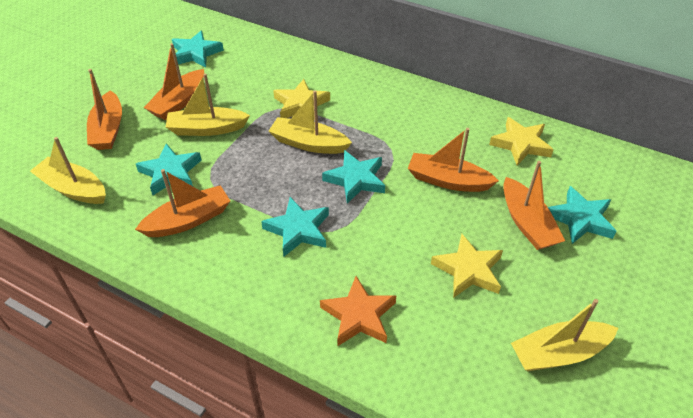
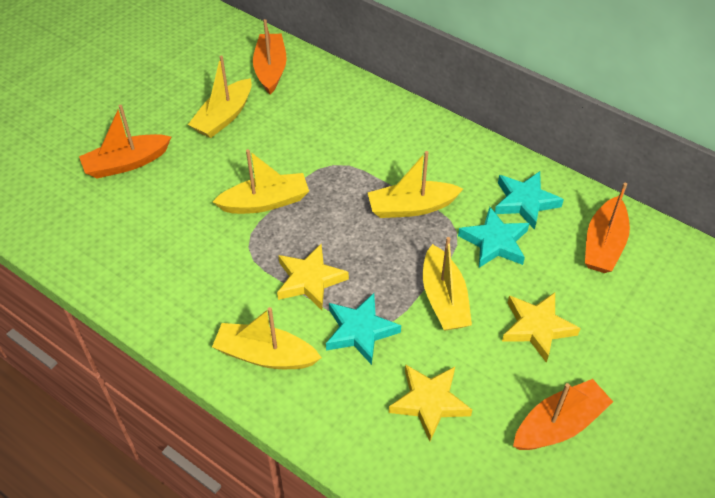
orange boat: 5 -> 4
orange star: 1 -> 0
turquoise star: 5 -> 3
yellow boat: 4 -> 5

